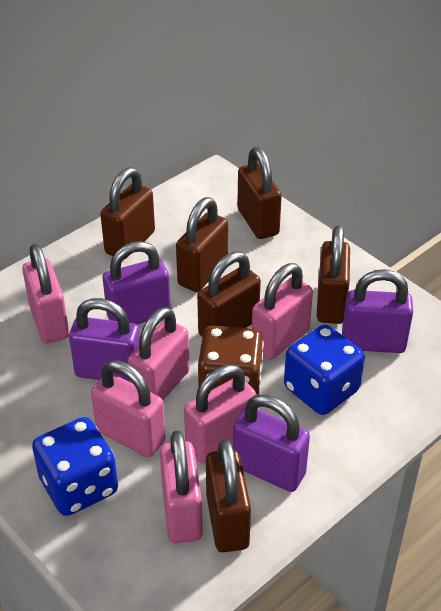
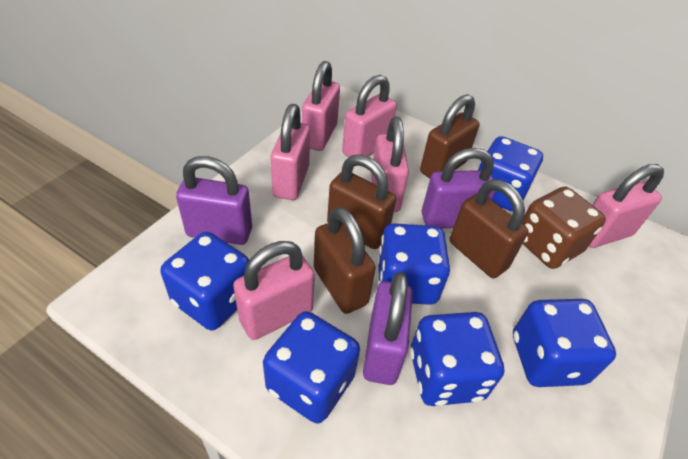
blue dice: 2 -> 6
brown padlock: 6 -> 4
purple padlock: 4 -> 3

